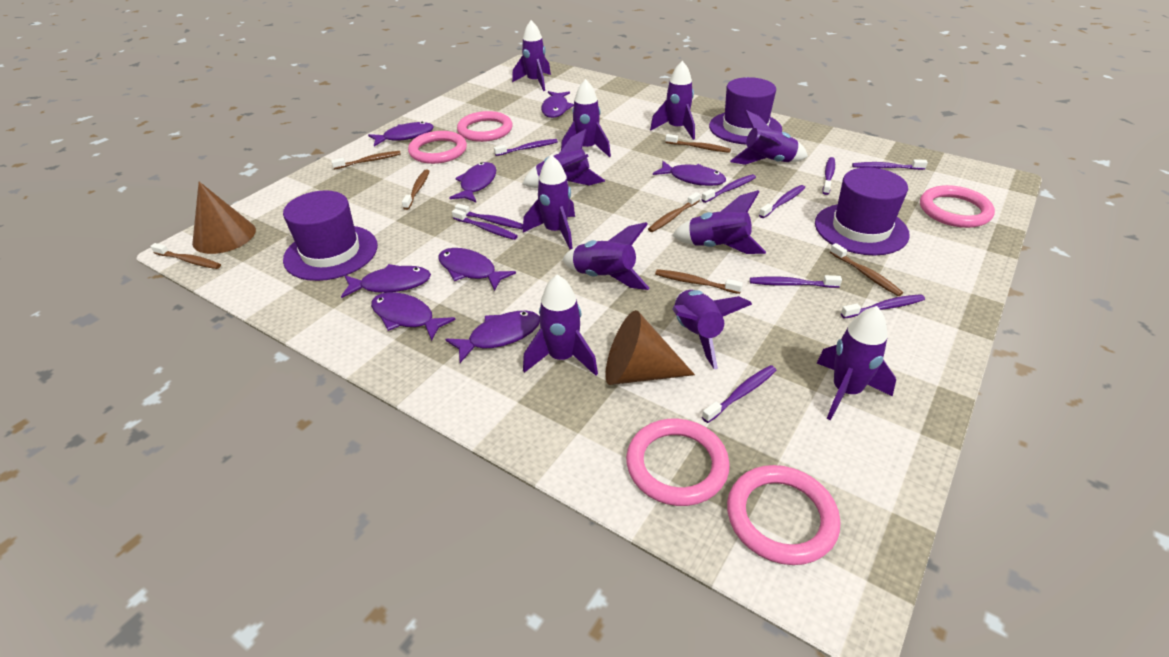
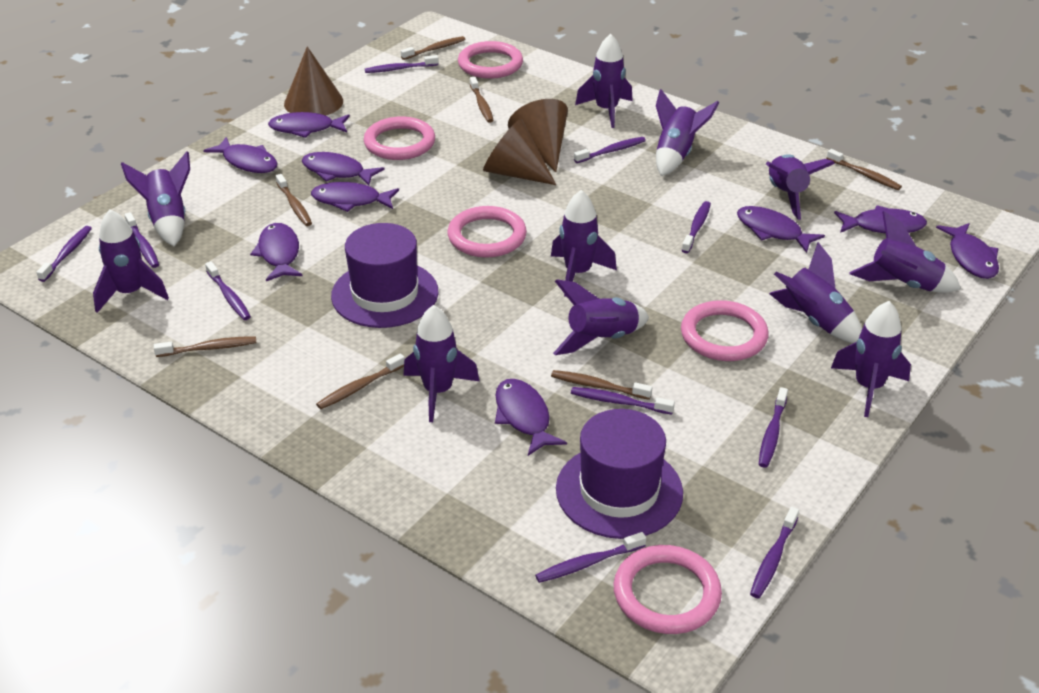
brown cone: 2 -> 3
purple fish: 8 -> 9
purple hat: 3 -> 2

